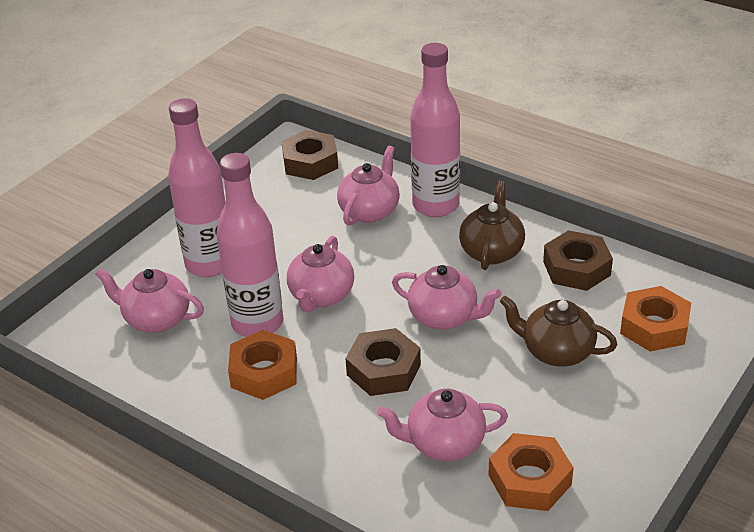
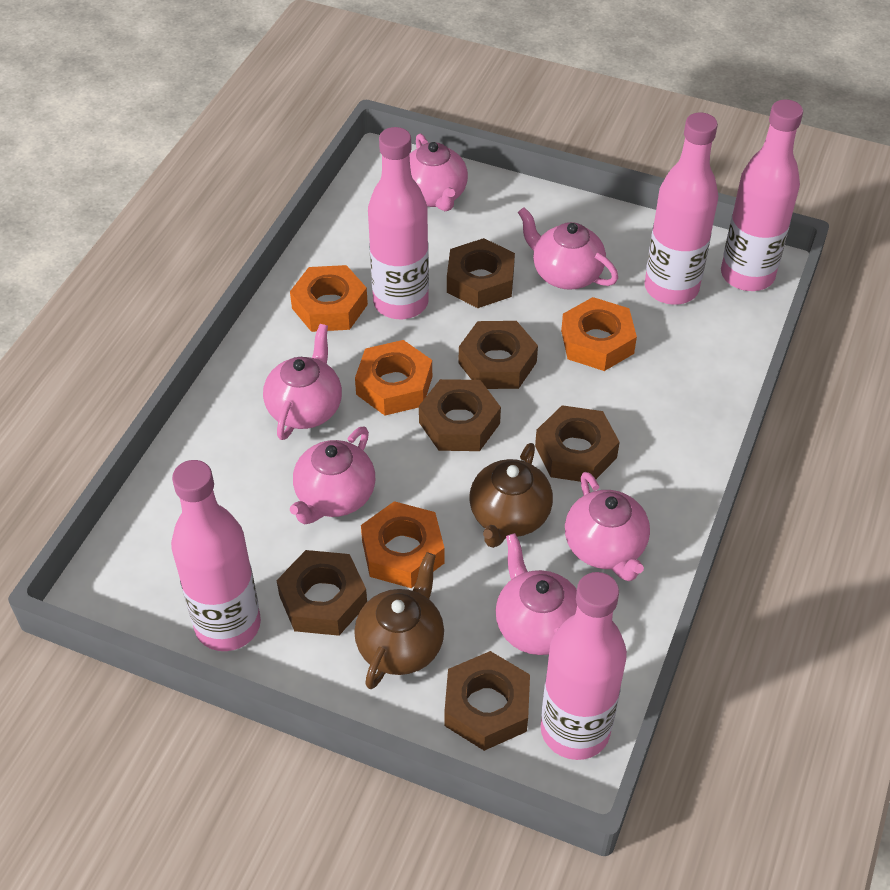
brown nut: 3 -> 6
orange nut: 3 -> 4
pink bottle: 3 -> 5
pink teapot: 5 -> 6

